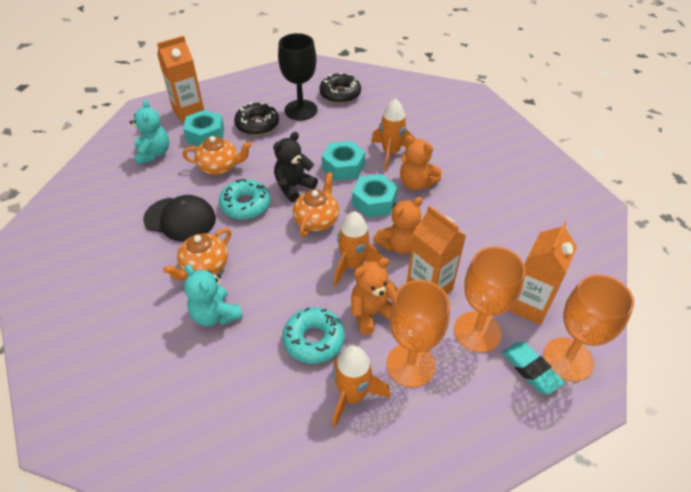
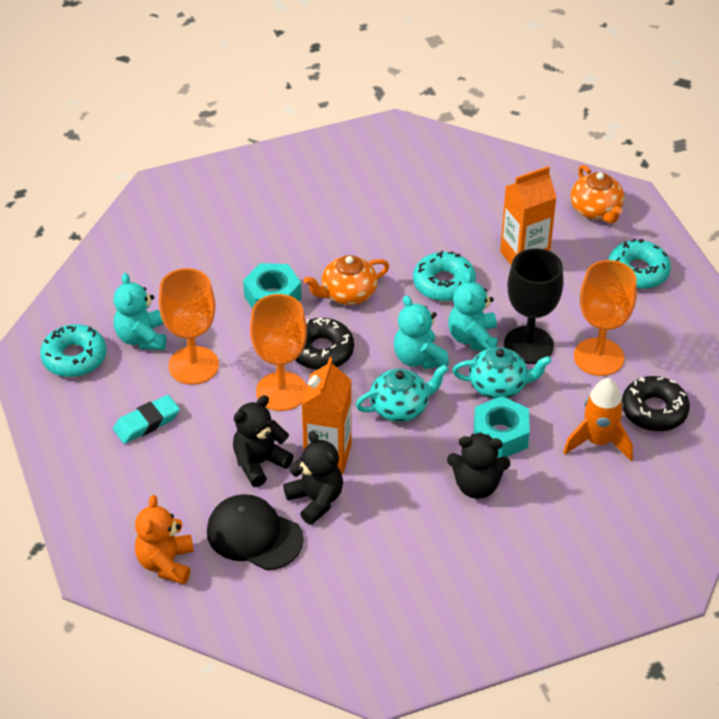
black teddy bear: 1 -> 3
orange carton: 3 -> 2
orange rocket: 3 -> 1
orange teapot: 3 -> 2
orange teddy bear: 3 -> 1
turquoise donut: 2 -> 3
turquoise nut: 3 -> 2
turquoise teapot: 0 -> 2
turquoise teddy bear: 2 -> 3

